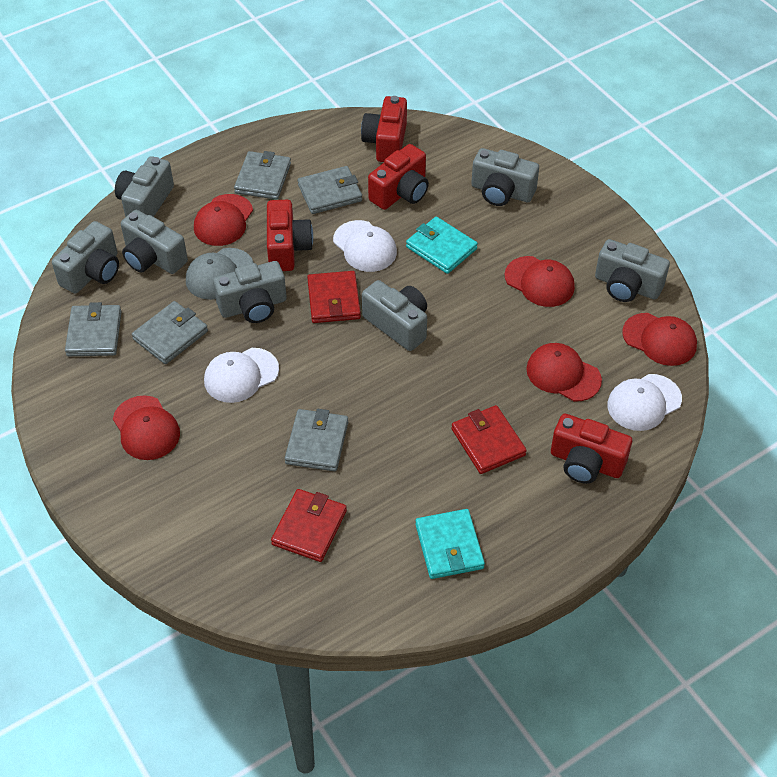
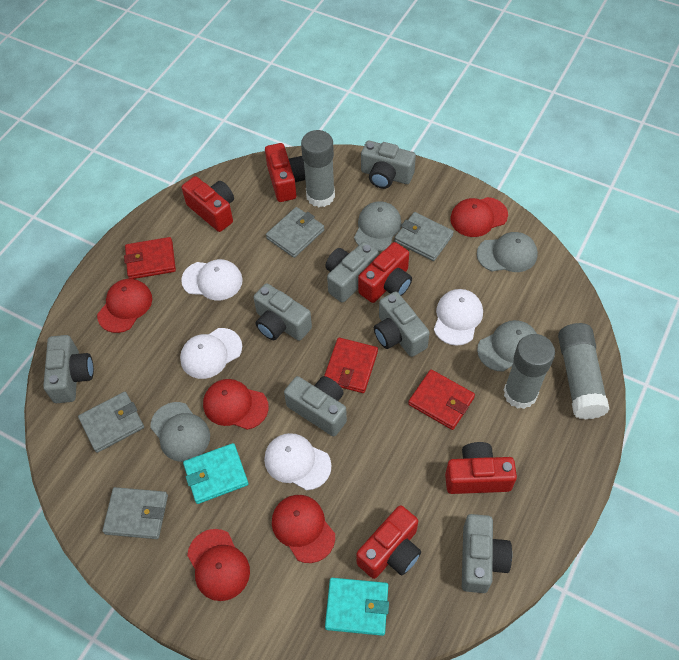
grey cap: 1 -> 4
grey glue stick: 0 -> 3
grey wallet: 5 -> 4
red camera: 4 -> 5
white cap: 3 -> 4

